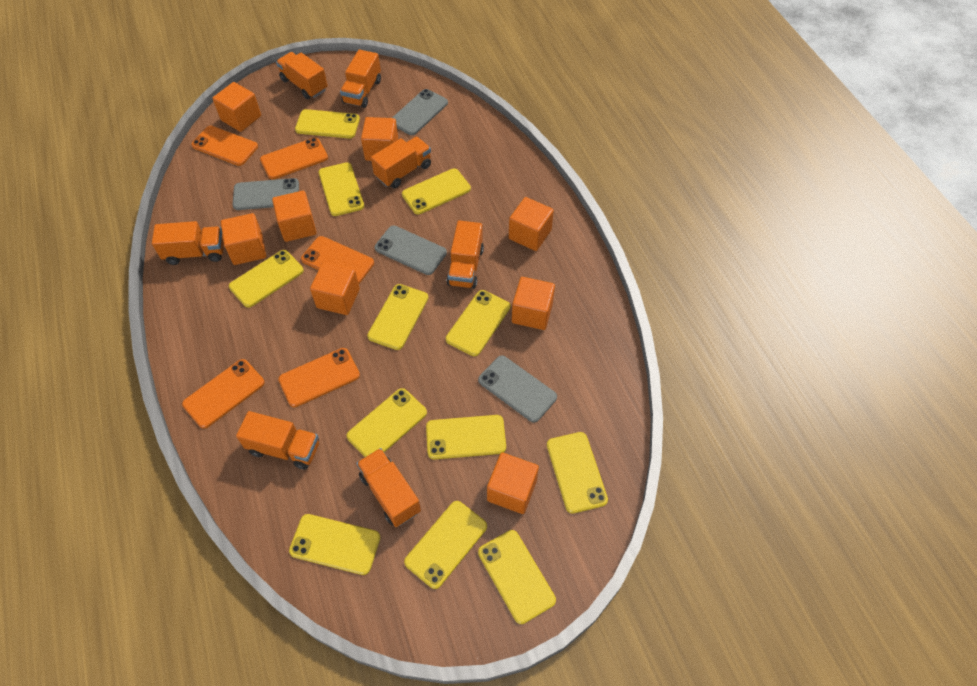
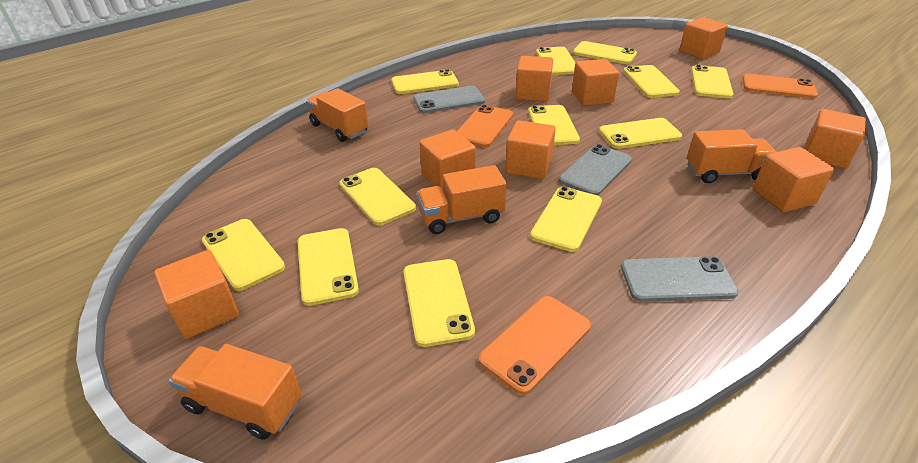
grey phone: 4 -> 3
orange phone: 5 -> 3
orange truck: 7 -> 4

